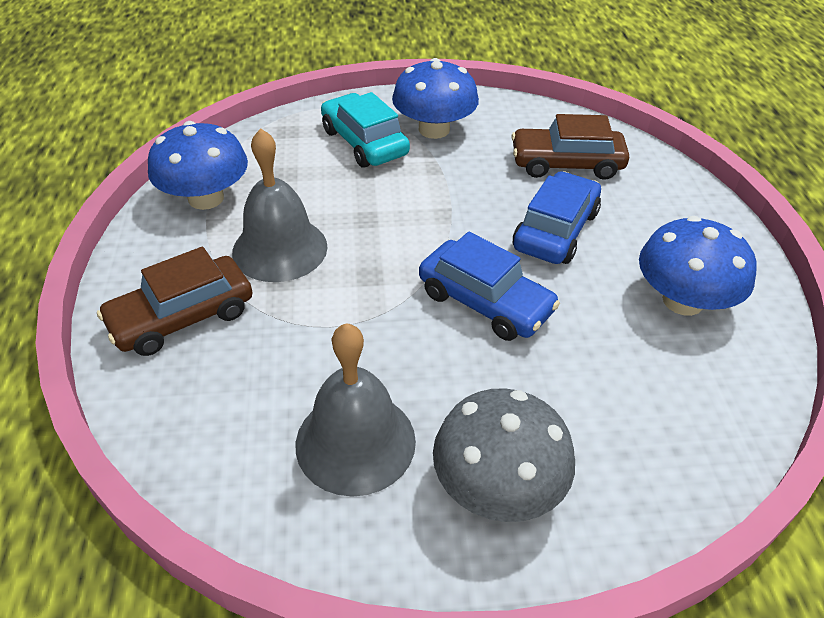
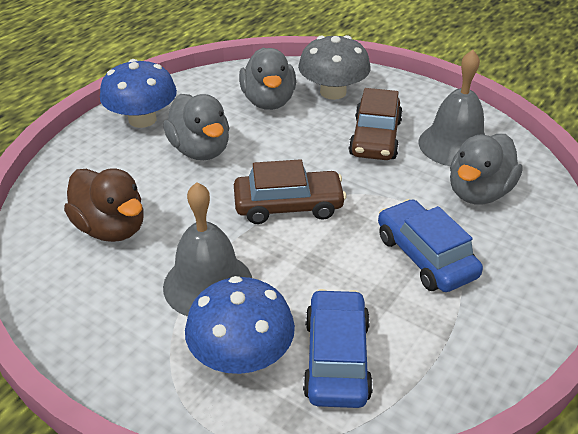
blue mushroom: 3 -> 2
brown duck: 0 -> 1
grey duck: 0 -> 3
turquoise car: 1 -> 0

